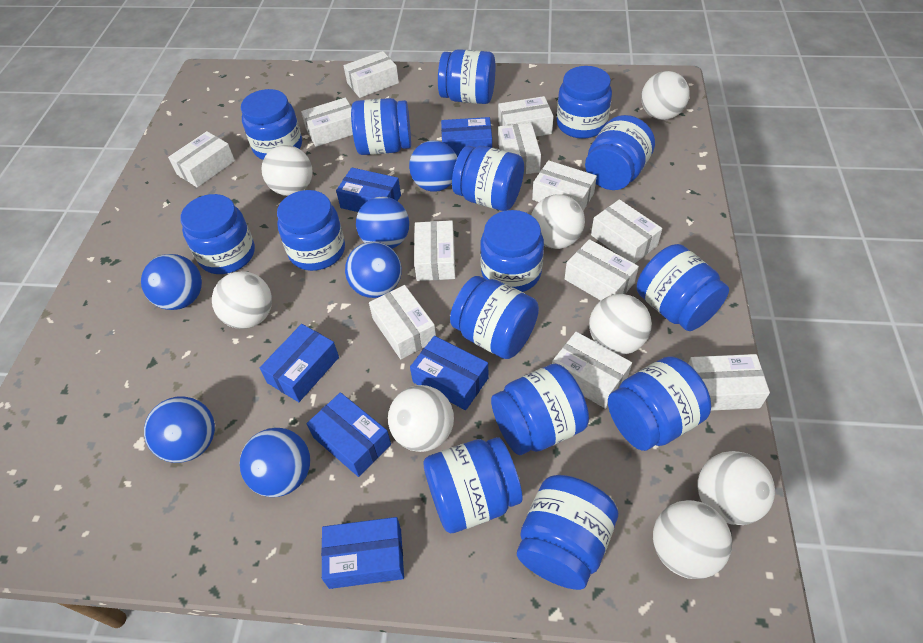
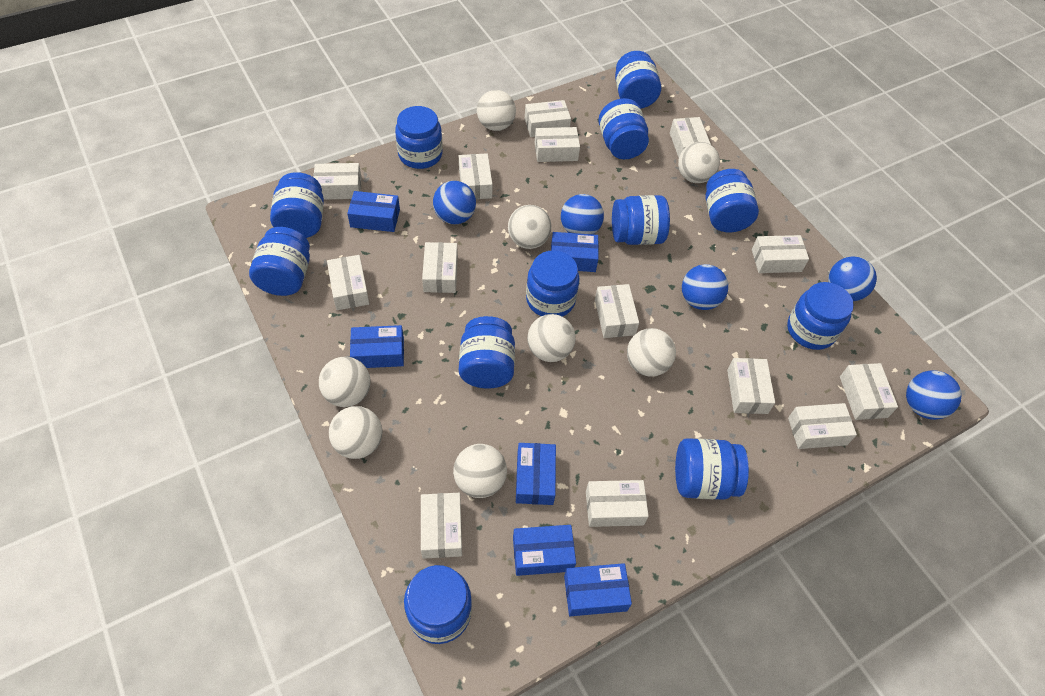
blue ball: 6 -> 5
blue jar: 15 -> 12
white box: 12 -> 14

